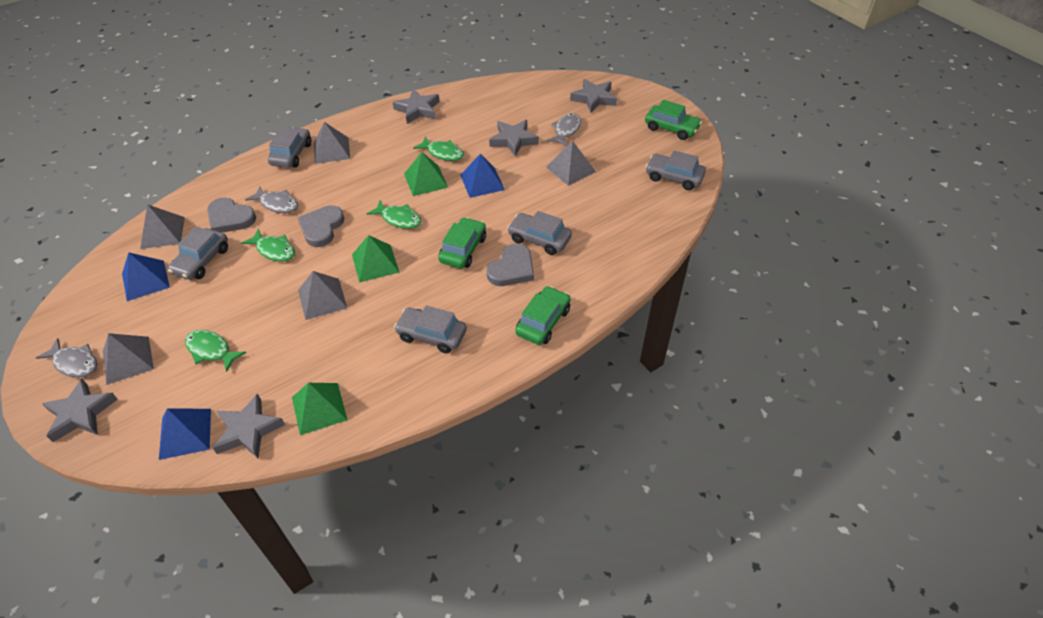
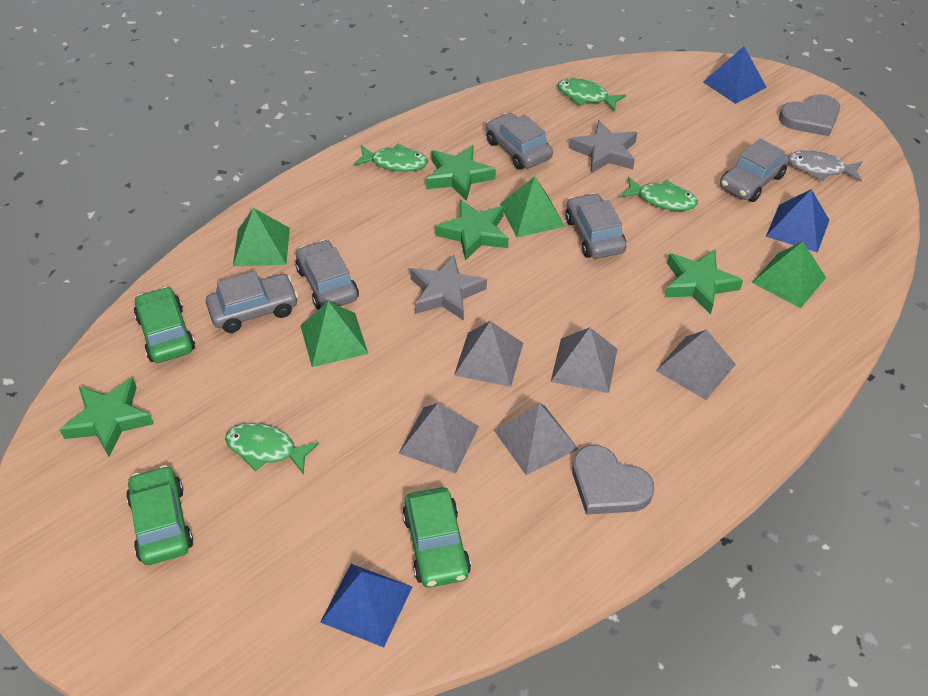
green pyramid: 3 -> 4
green star: 0 -> 4
grey fish: 3 -> 1
grey heart: 3 -> 2
grey star: 5 -> 2

